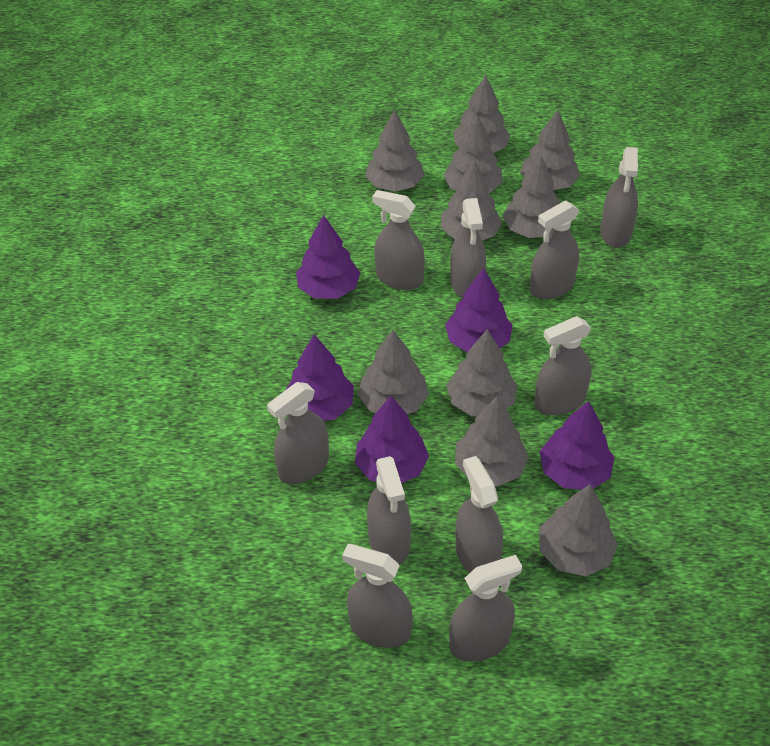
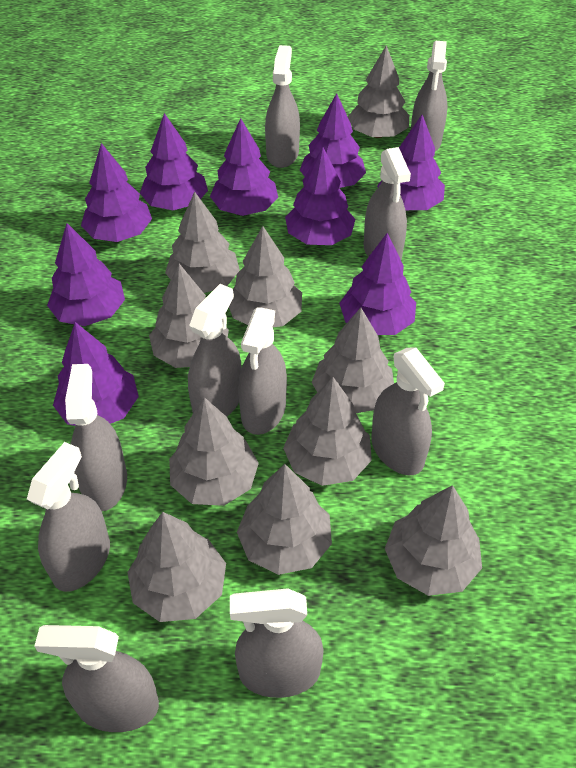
purple tree: 5 -> 9

